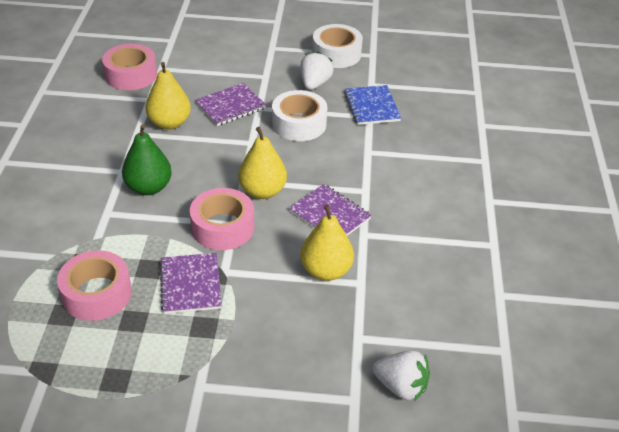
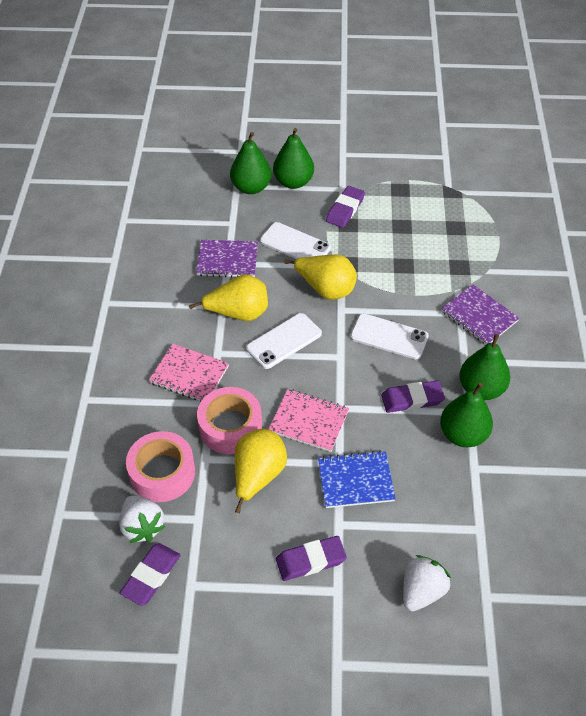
green pear: 1 -> 4
pink notebook: 0 -> 2
pink tape: 3 -> 2
purple eraser: 0 -> 4
purple notebook: 3 -> 2
white phone: 0 -> 3
white tape: 2 -> 0

